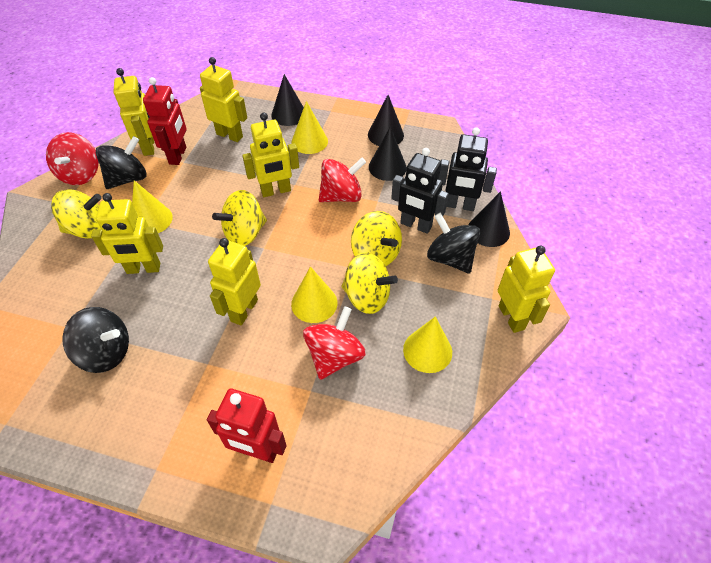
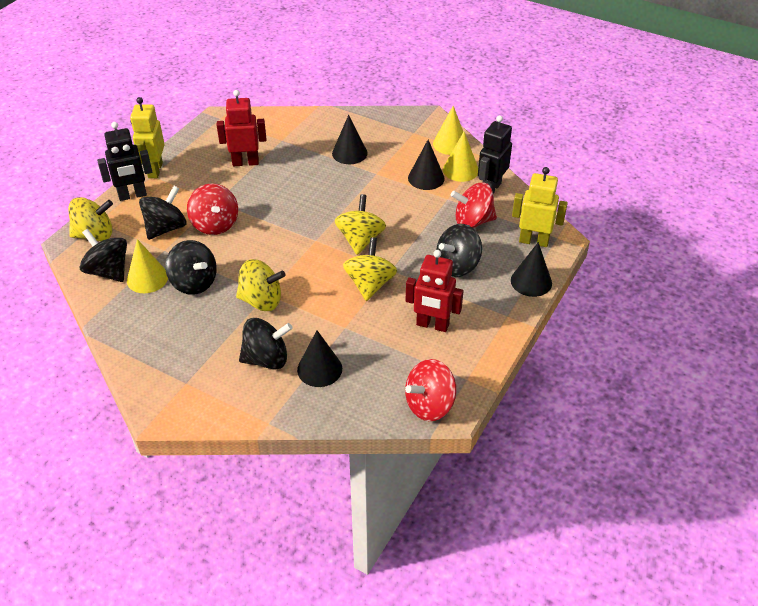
black spinning top: 3 -> 5
yellow cone: 4 -> 3
yellow robot: 6 -> 2

